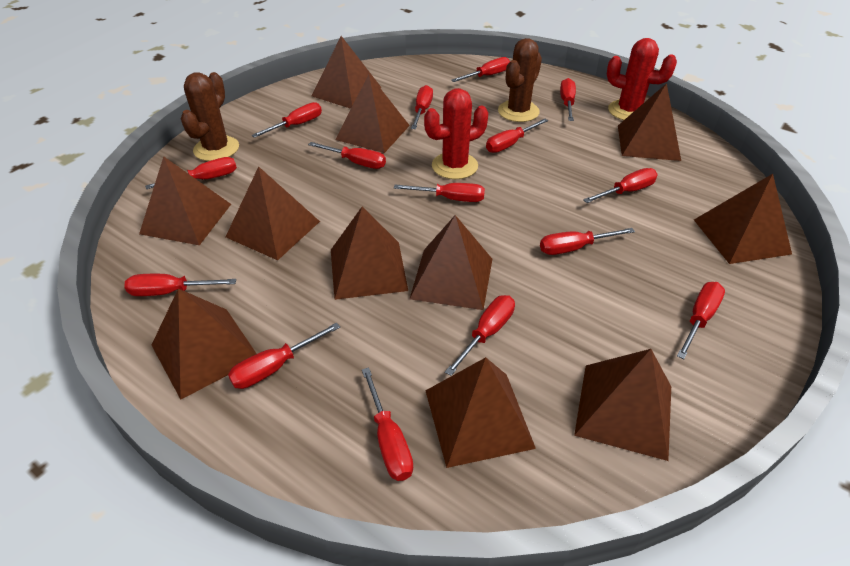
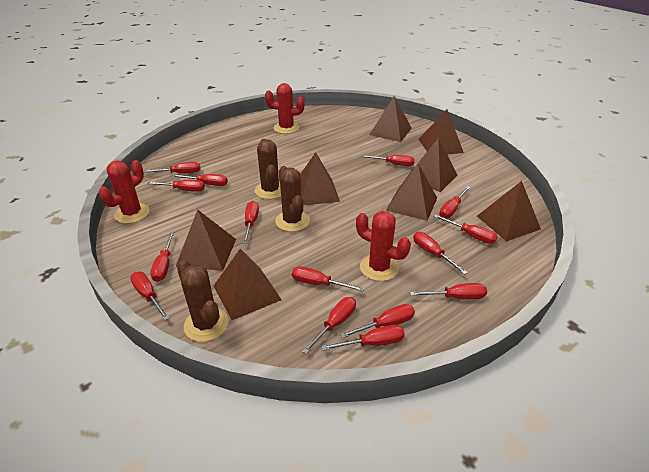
brown cactus: 2 -> 3
brown pyramid: 11 -> 8
red cactus: 2 -> 3

